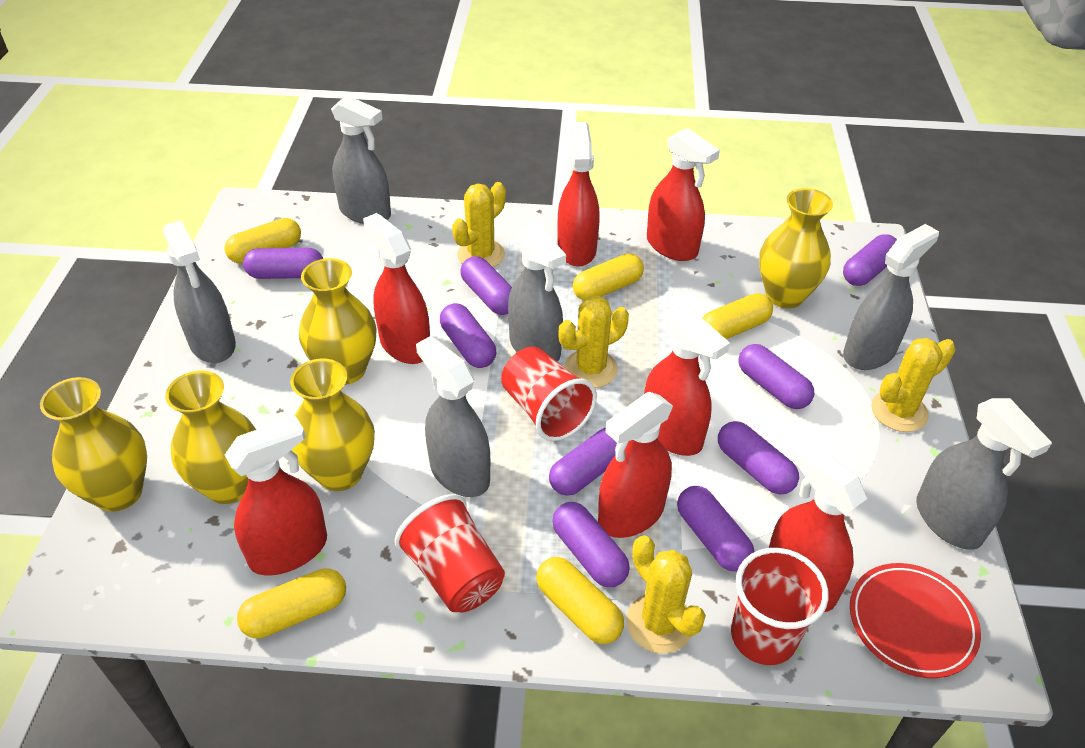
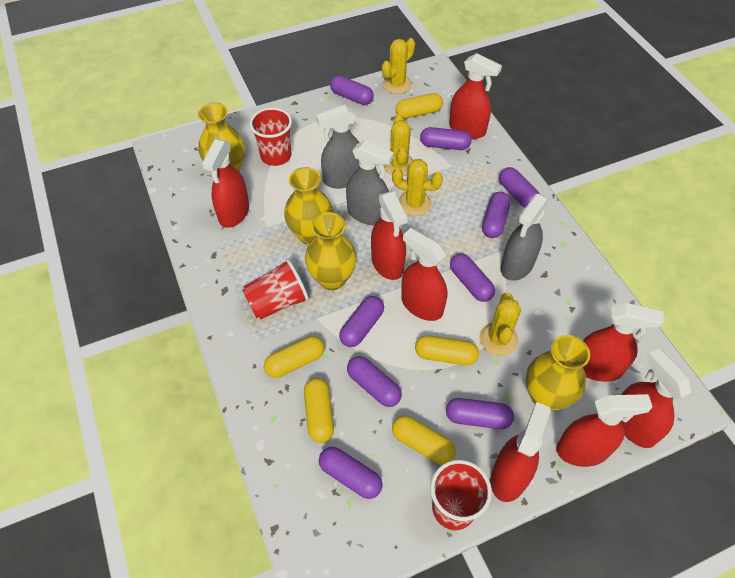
grey spray bottle: 6 -> 3
red plate: 1 -> 0
red spray bottle: 7 -> 8
yellow vase: 5 -> 4

